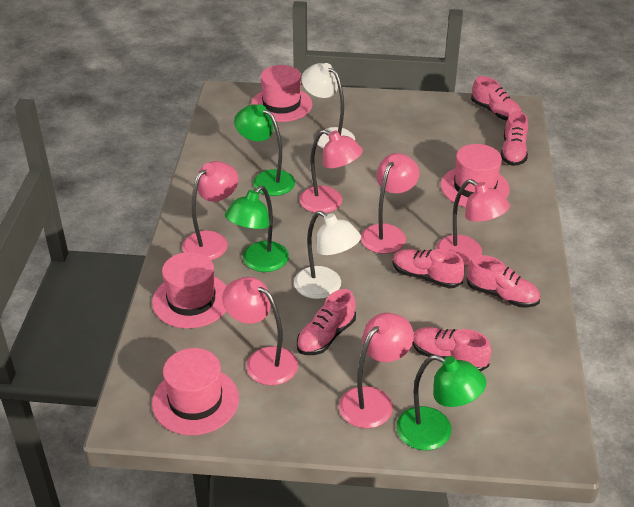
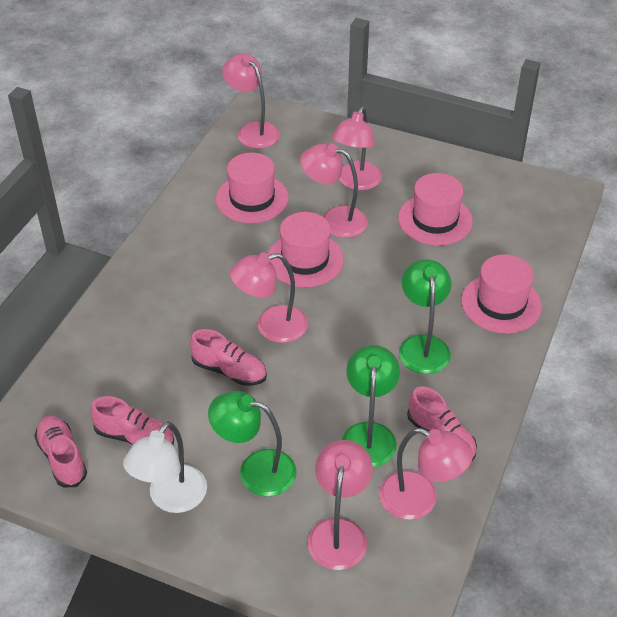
pink shoe: 6 -> 4
white lamp: 2 -> 1

